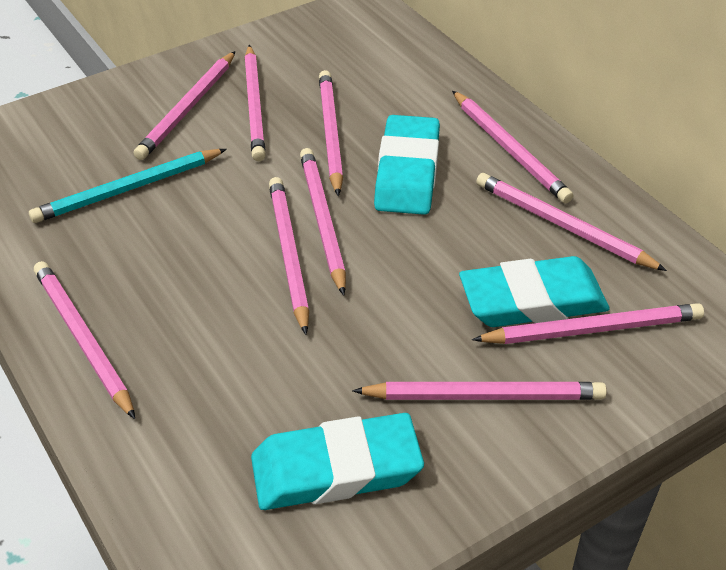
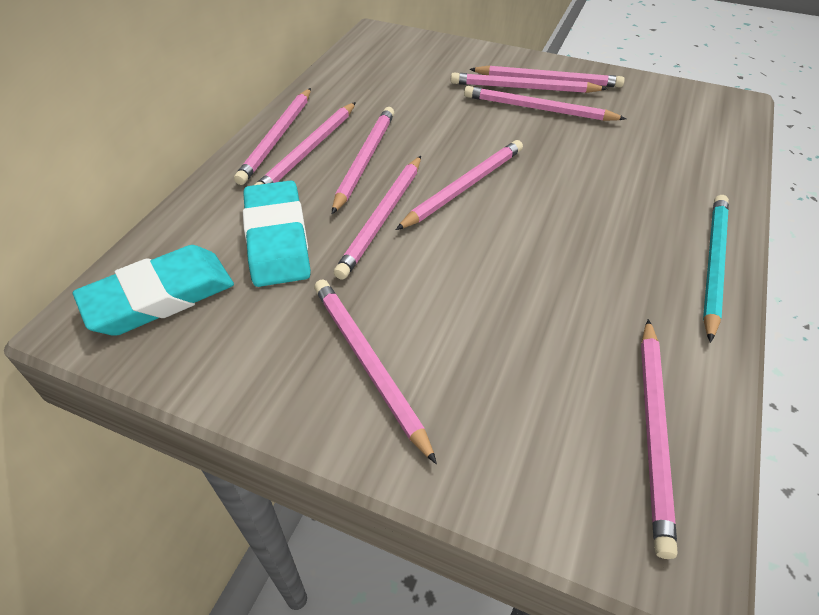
turquoise eraser: 3 -> 2

